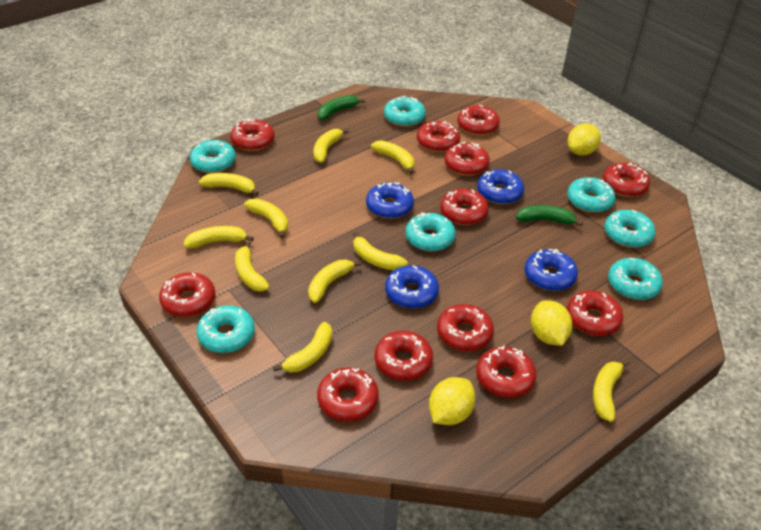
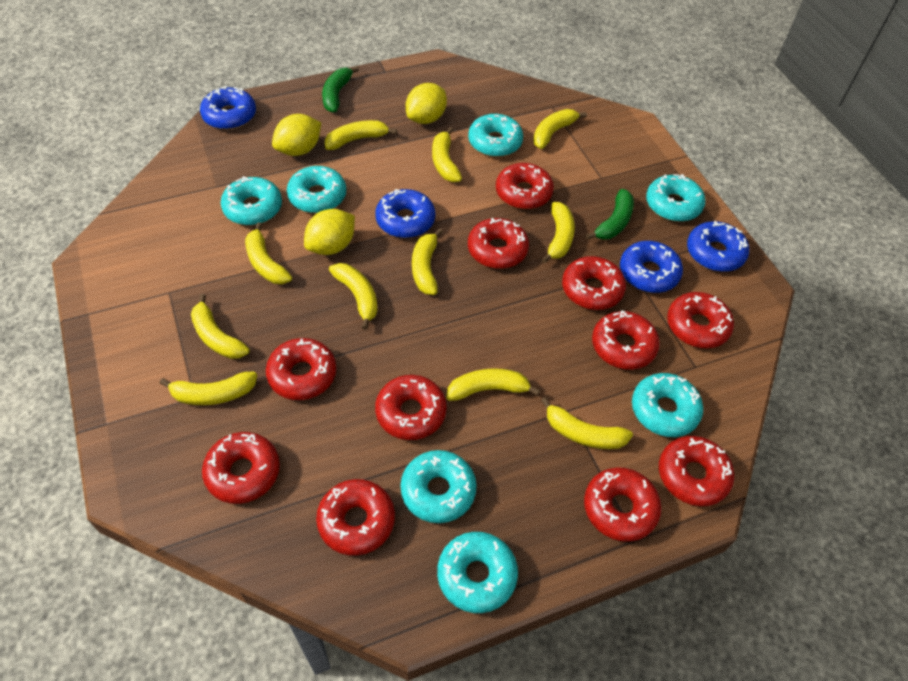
red donut: 12 -> 11
yellow banana: 10 -> 11

